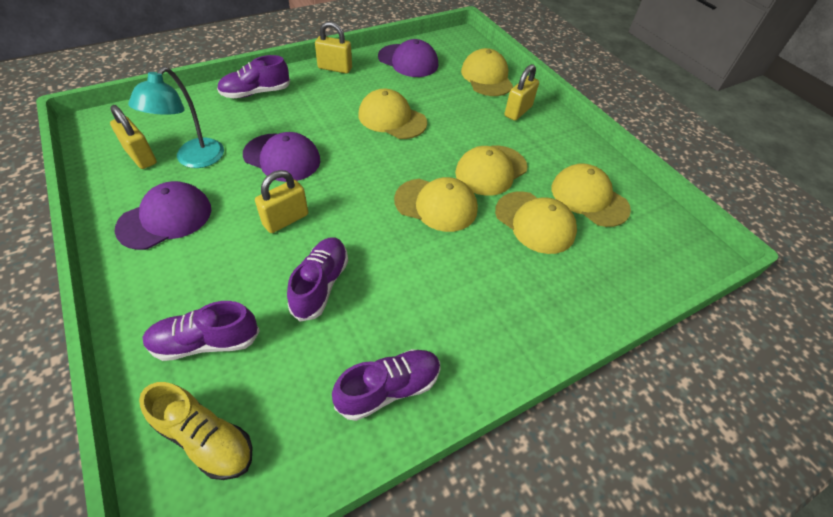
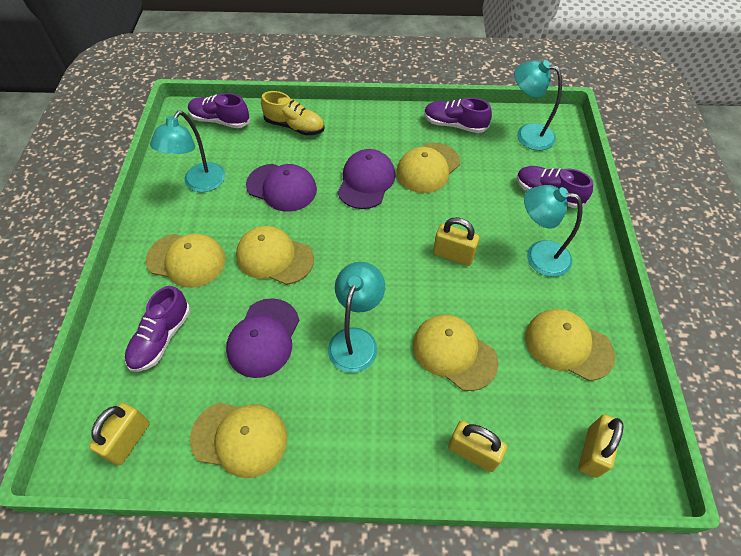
turquoise lamp: 1 -> 4

